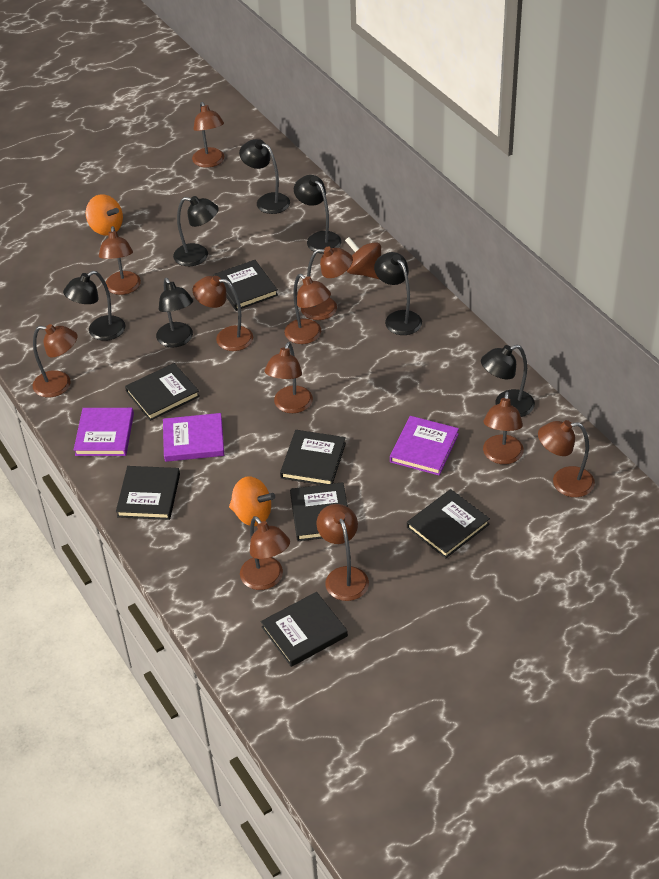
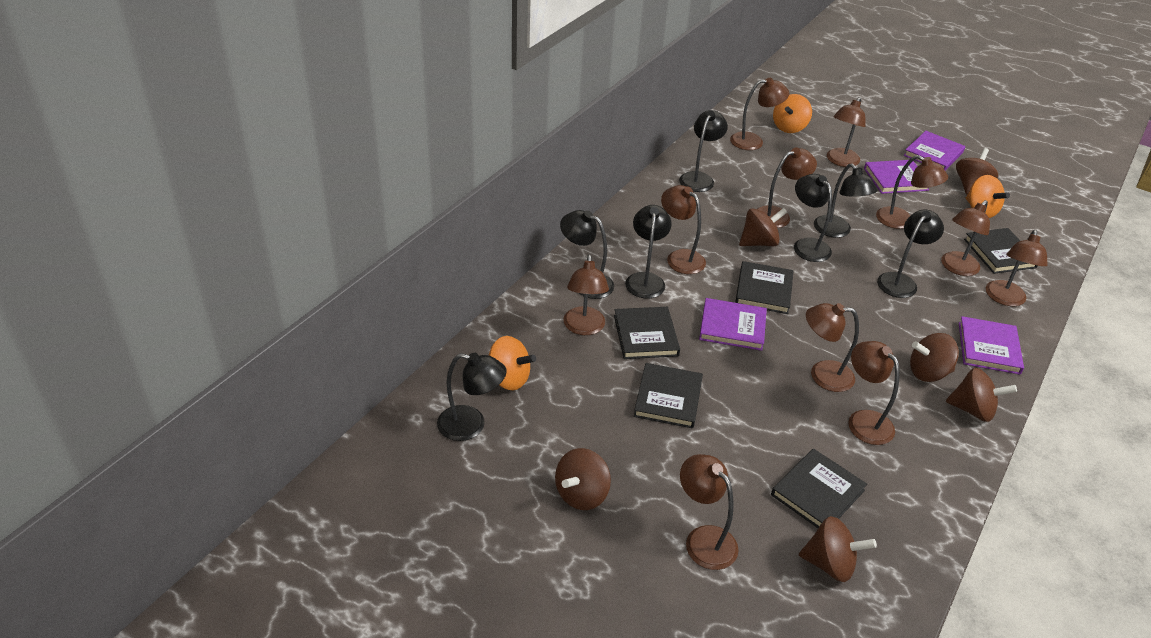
black book: 7 -> 5
brown spinning top: 1 -> 6
orange spinning top: 2 -> 3
purple book: 3 -> 4

